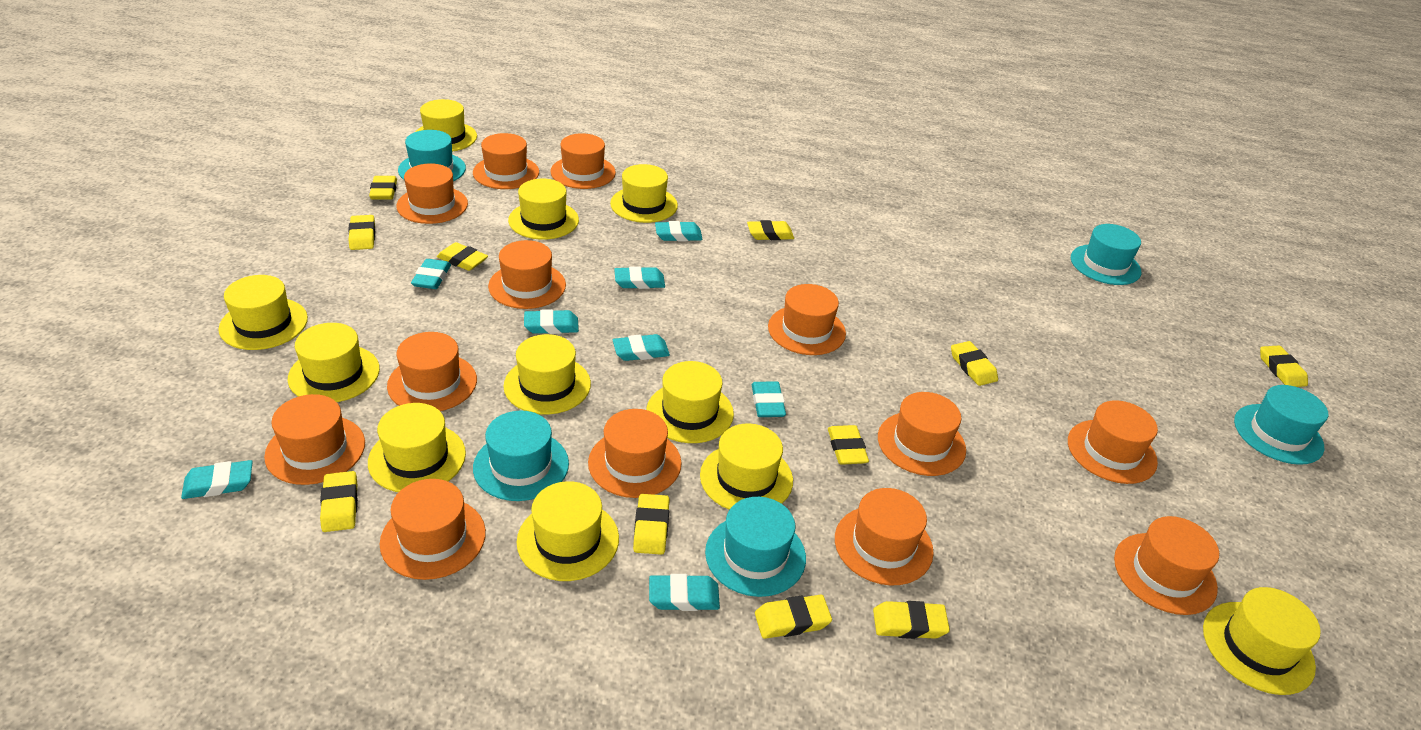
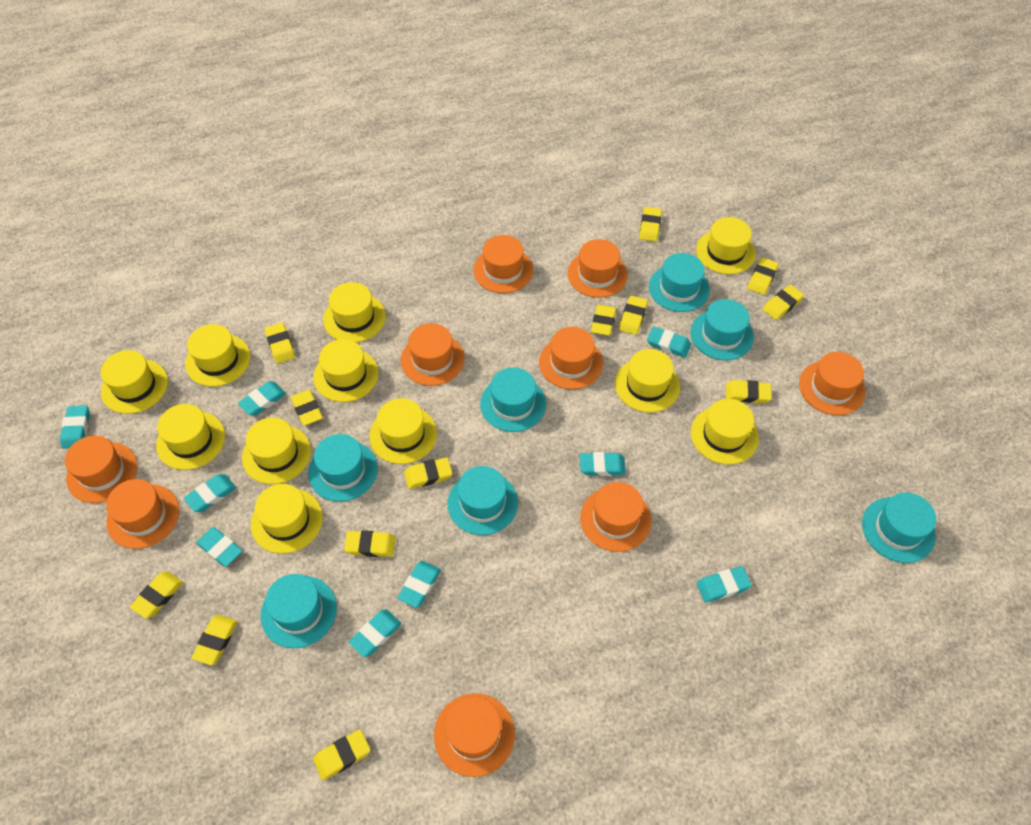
orange hat: 13 -> 9
turquoise eraser: 8 -> 9
turquoise hat: 5 -> 7
yellow eraser: 11 -> 13

